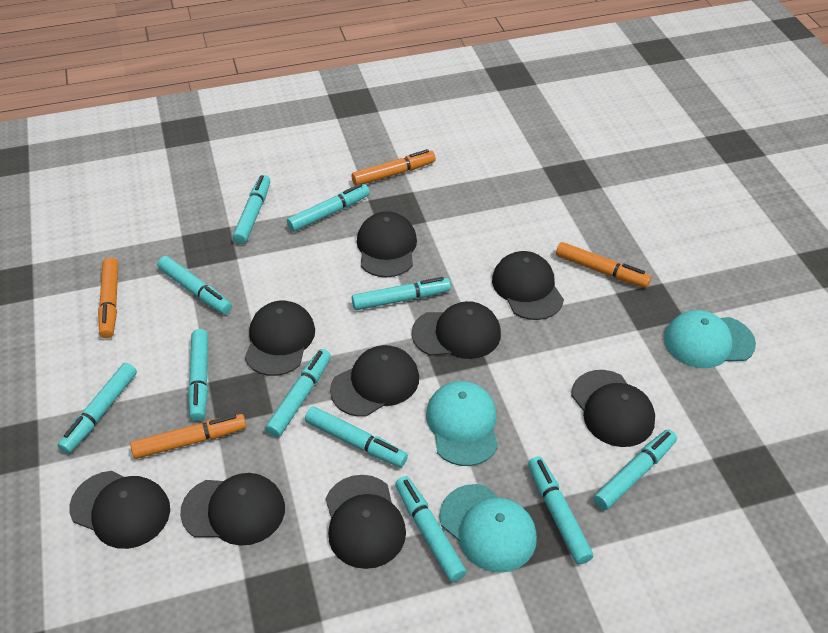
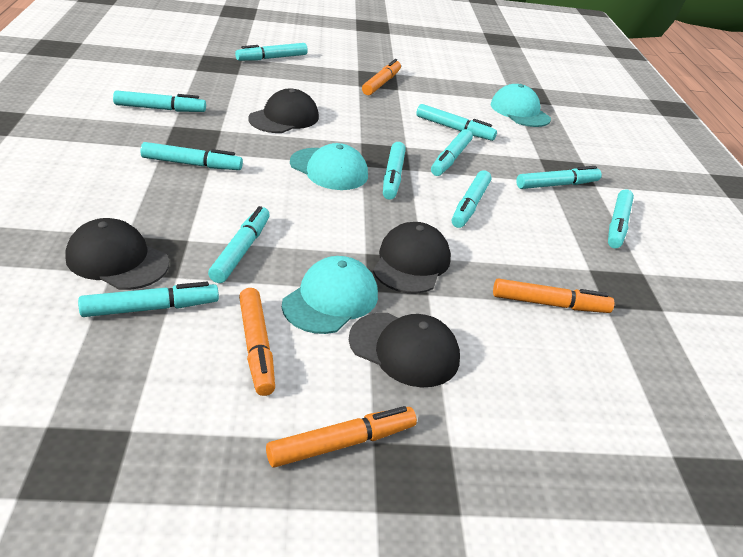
black cap: 9 -> 4

